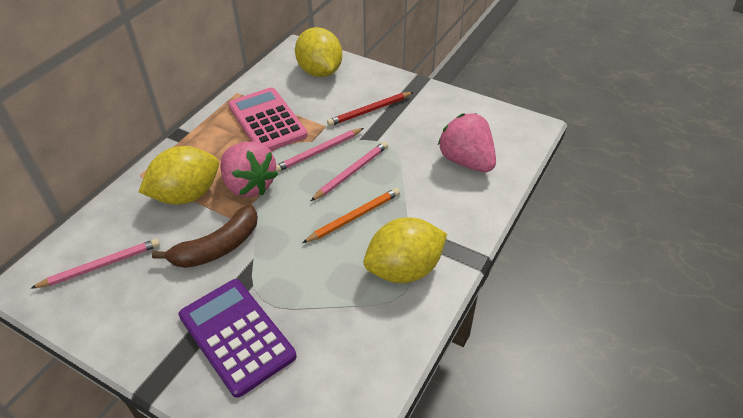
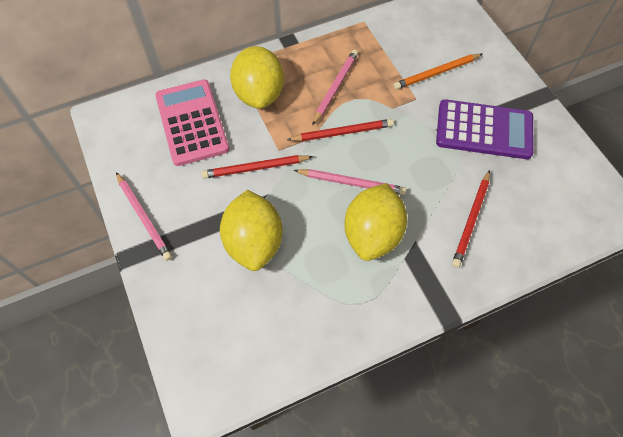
brown banana: 1 -> 0
pink strawberry: 2 -> 0
red pencil: 1 -> 3

